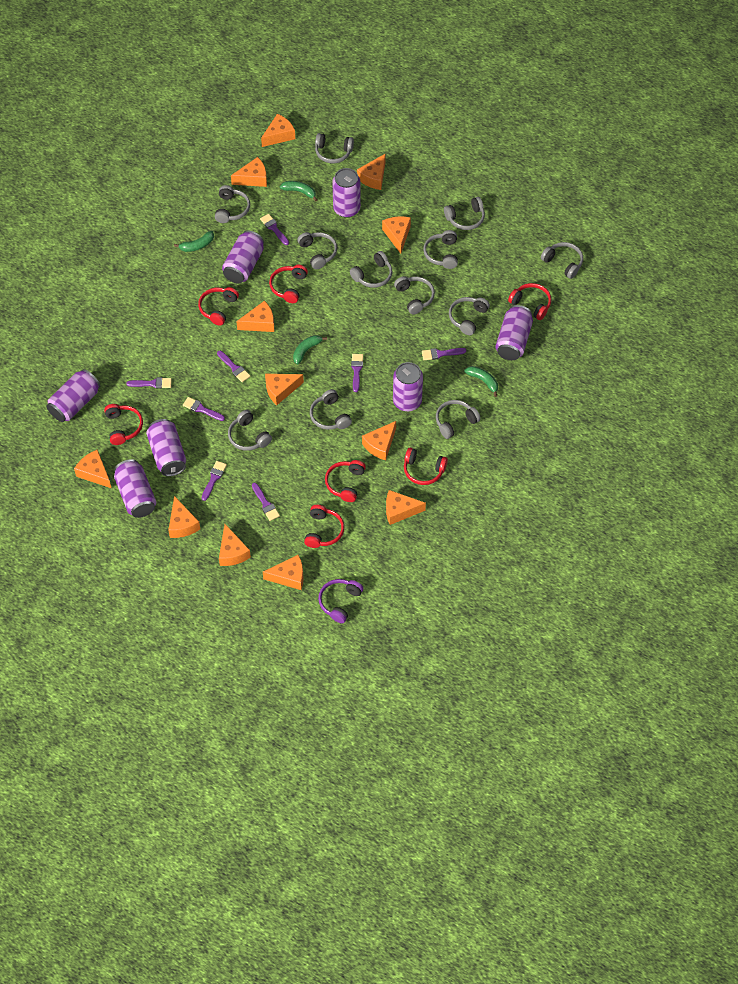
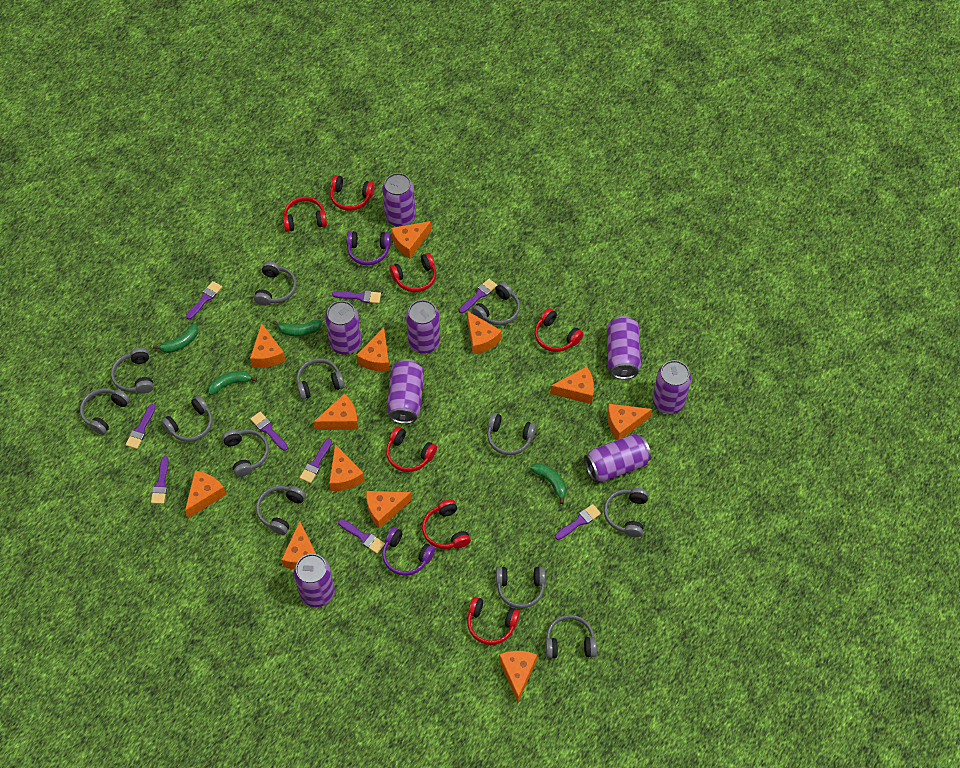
purple brush: 8 -> 9
purple can: 7 -> 8
purple headphones: 1 -> 2

